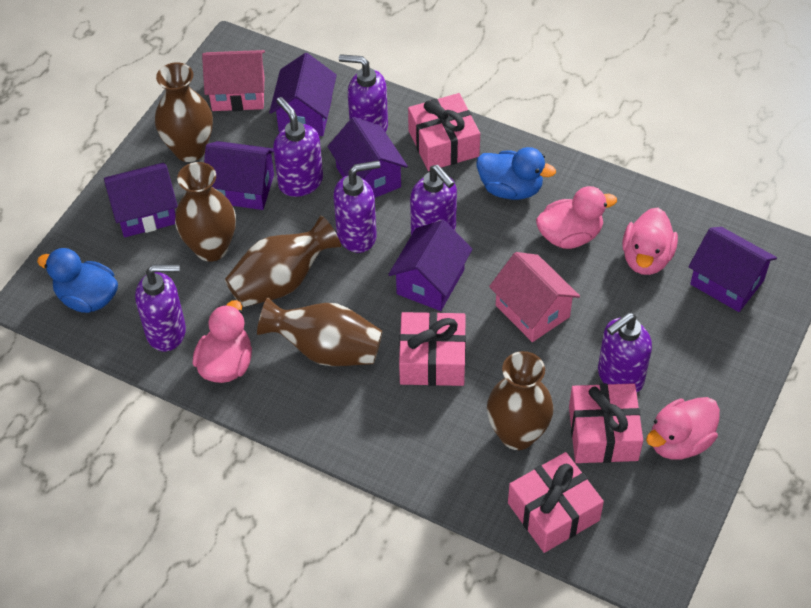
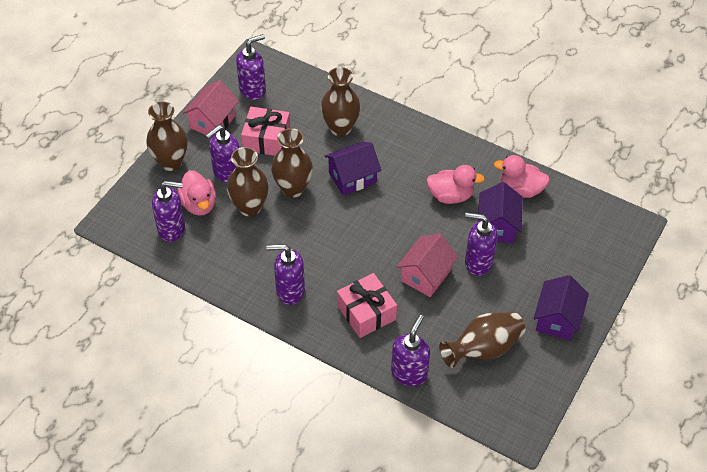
blue duck: 2 -> 0
pink duck: 4 -> 3
pink gift: 4 -> 2
purple house: 6 -> 3

